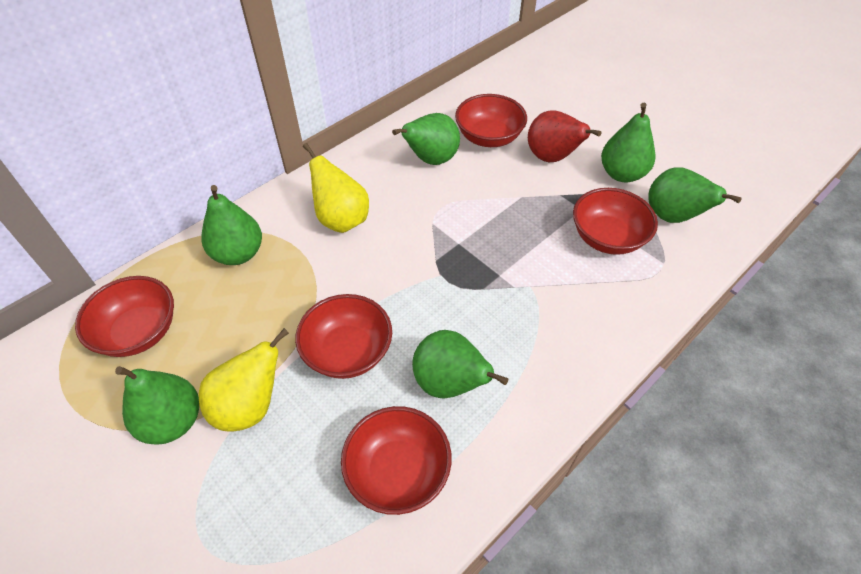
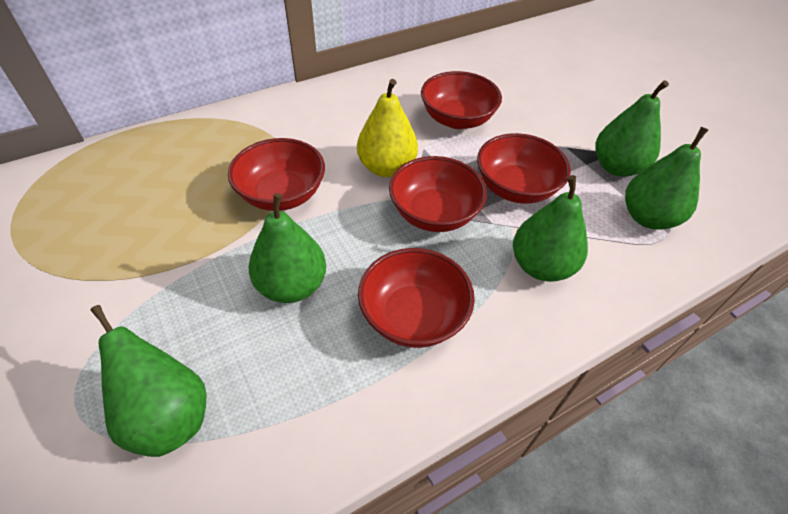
green pear: 6 -> 5
red pear: 1 -> 0
yellow pear: 2 -> 1

